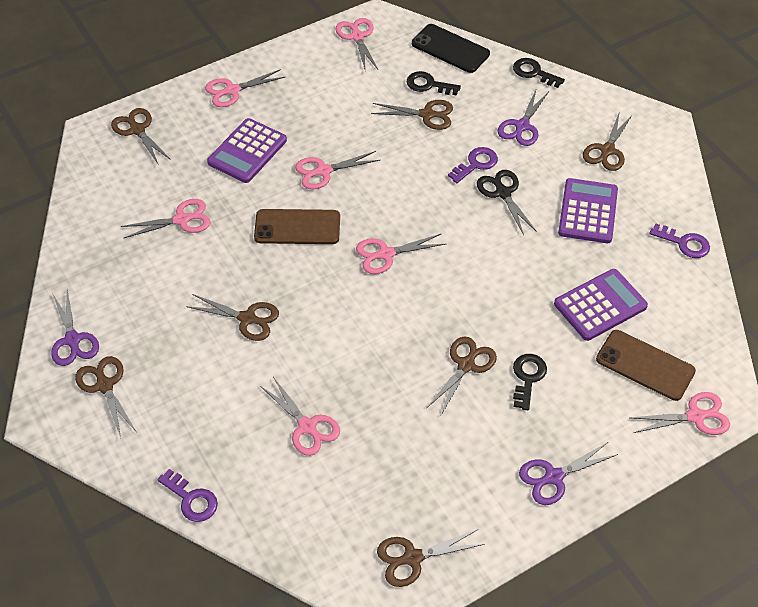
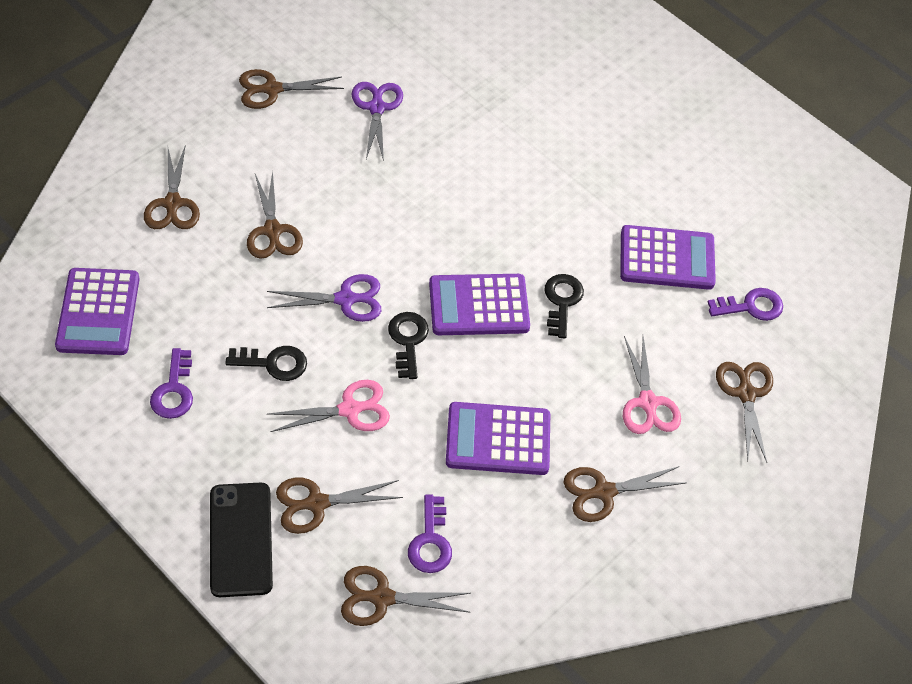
black scissors: 1 -> 0
brown phone: 2 -> 0
pink scissors: 7 -> 2
purple calculator: 3 -> 4
purple scissors: 3 -> 2

